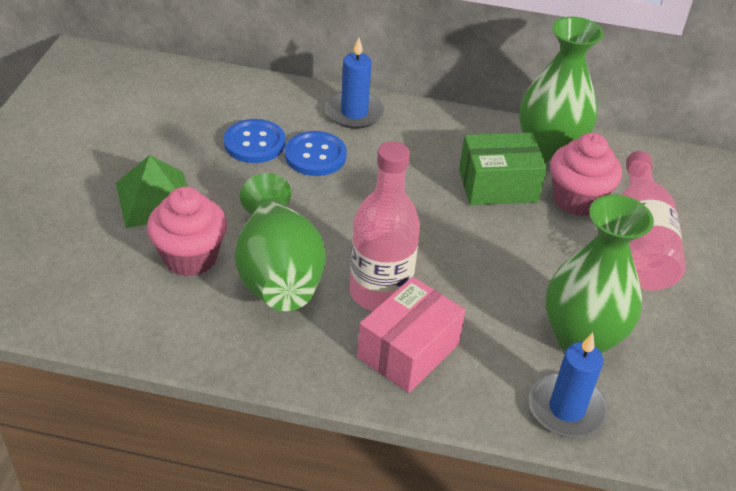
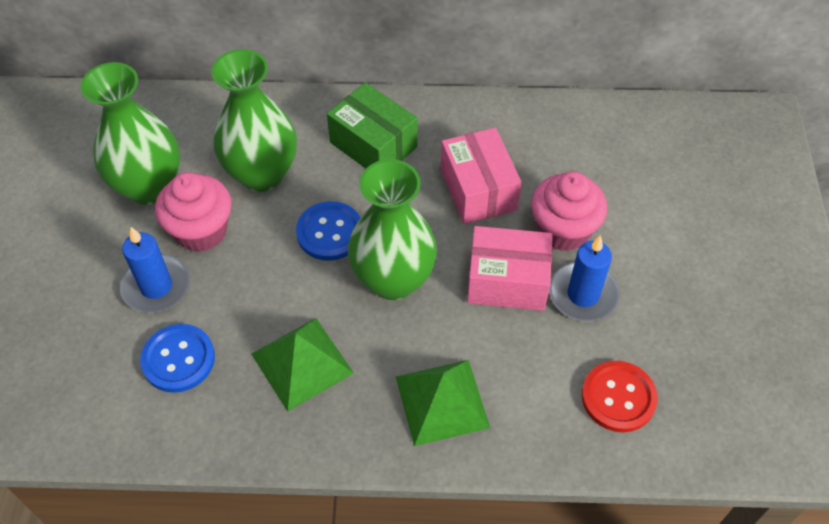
green pyramid: 1 -> 2
pink bottle: 2 -> 0
pink box: 1 -> 2
red button: 0 -> 1

